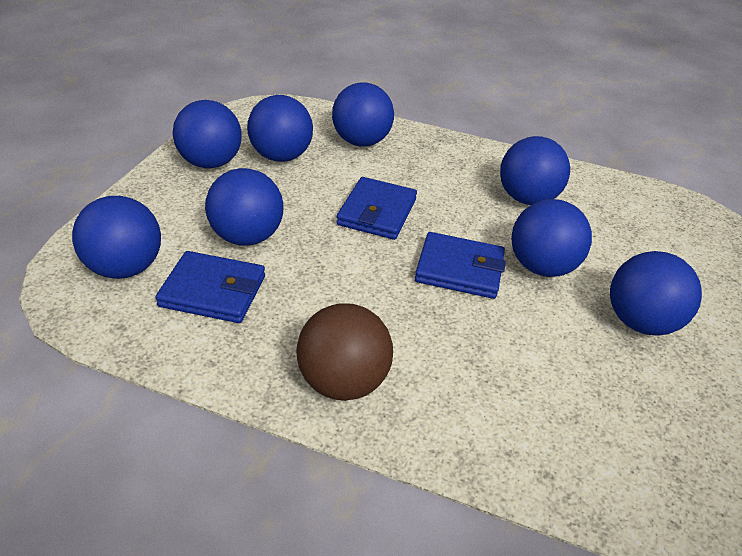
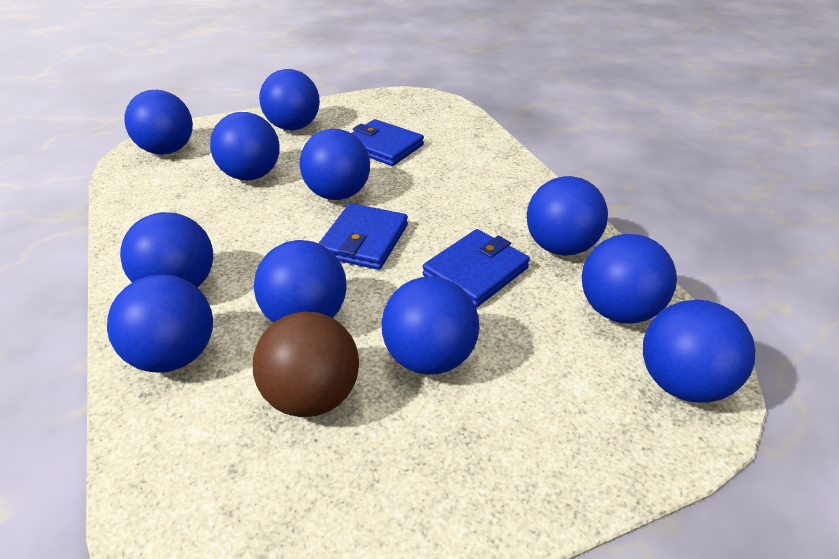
blue ball: 8 -> 11

